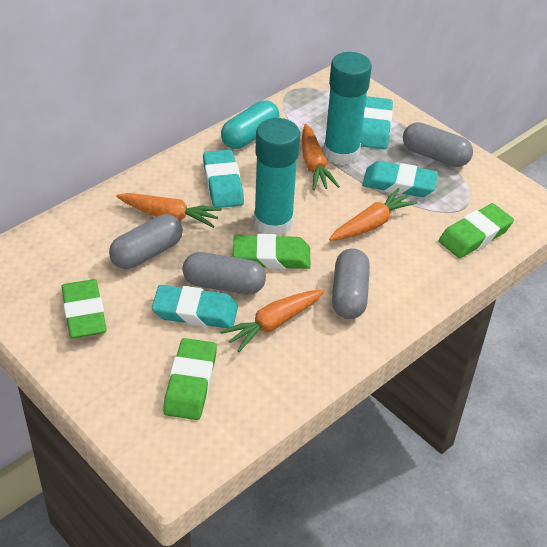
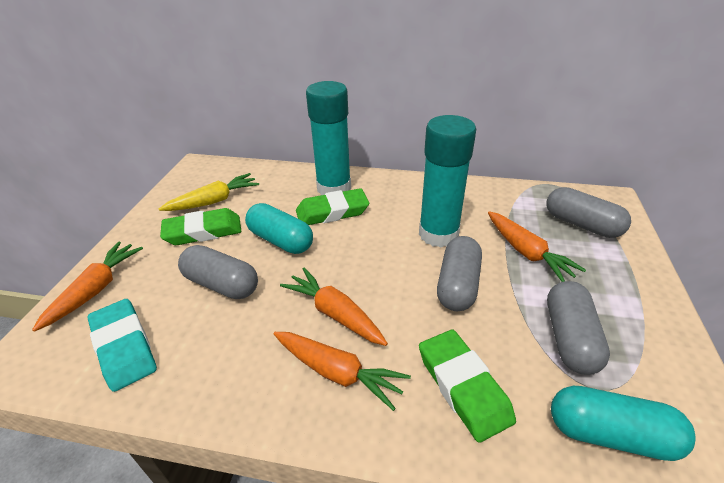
green eraser: 4 -> 3
turquoise capsule: 1 -> 2
turquoise eraser: 4 -> 1
yellow carrot: 0 -> 1

